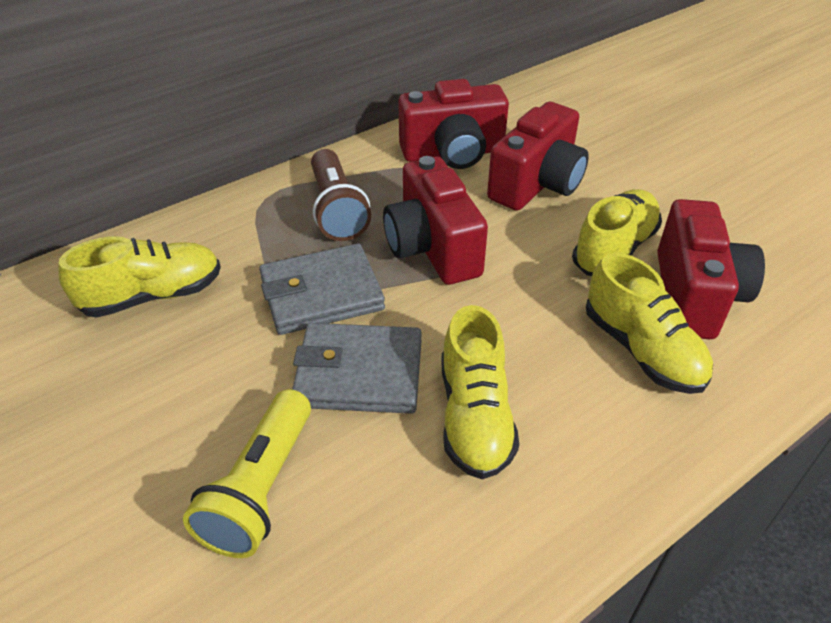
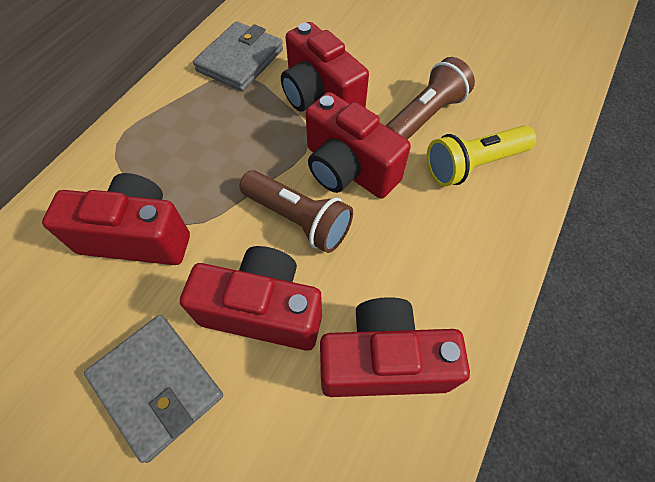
brown flashlight: 1 -> 2
red camera: 4 -> 5
yellow shoe: 4 -> 0

